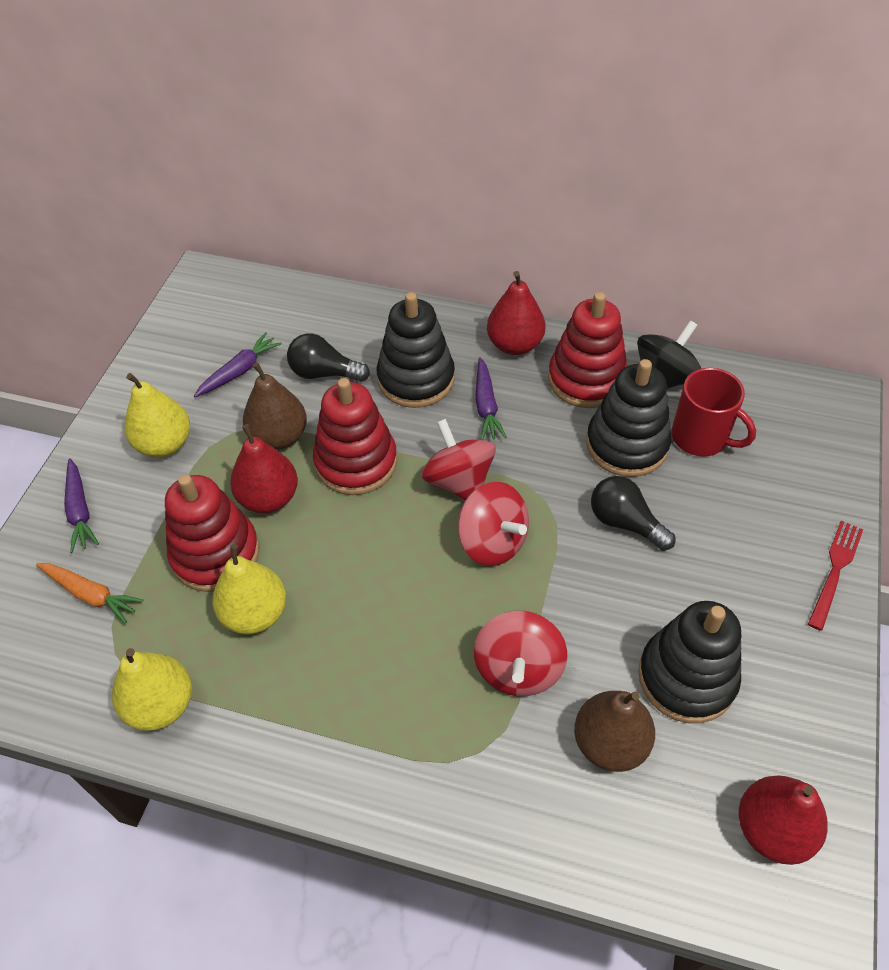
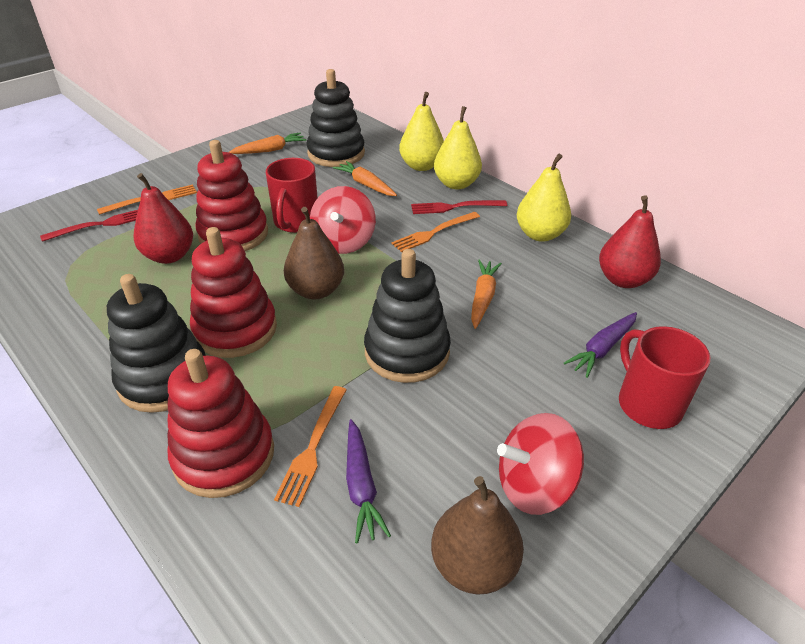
black light bulb: 2 -> 0
black spinning top: 1 -> 0
orange carrot: 1 -> 3
orange fork: 0 -> 3
purple carrot: 3 -> 2
red fork: 1 -> 2
red mug: 1 -> 2
red pear: 3 -> 2
red spinning top: 3 -> 2

